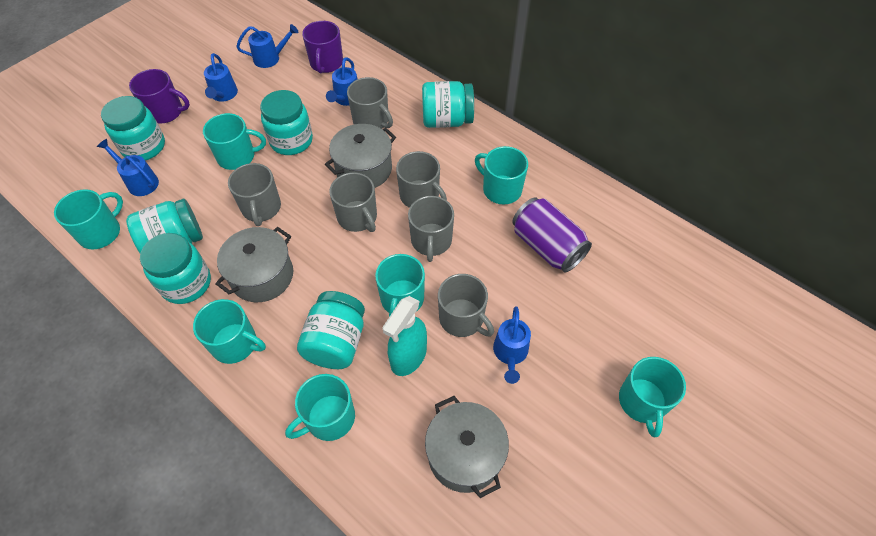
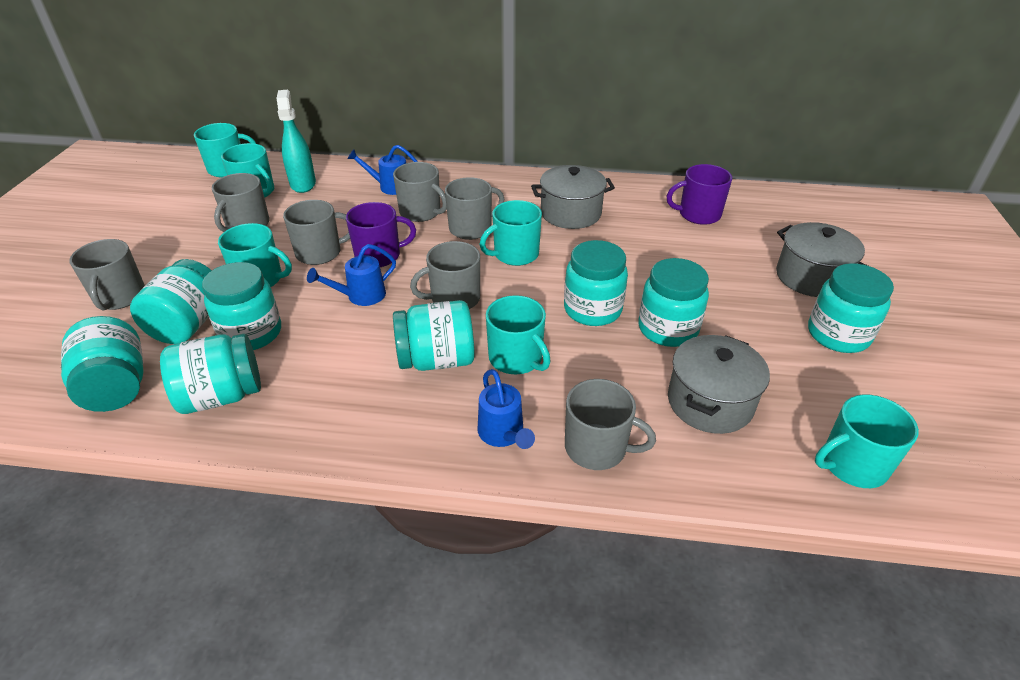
blue watering can: 5 -> 3
grey mug: 6 -> 7
purple can: 1 -> 0
turquoise jar: 6 -> 8
turquoise mug: 7 -> 6

